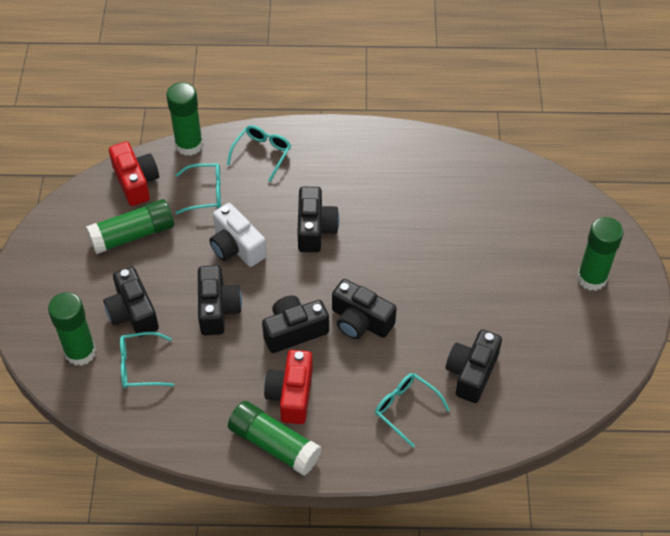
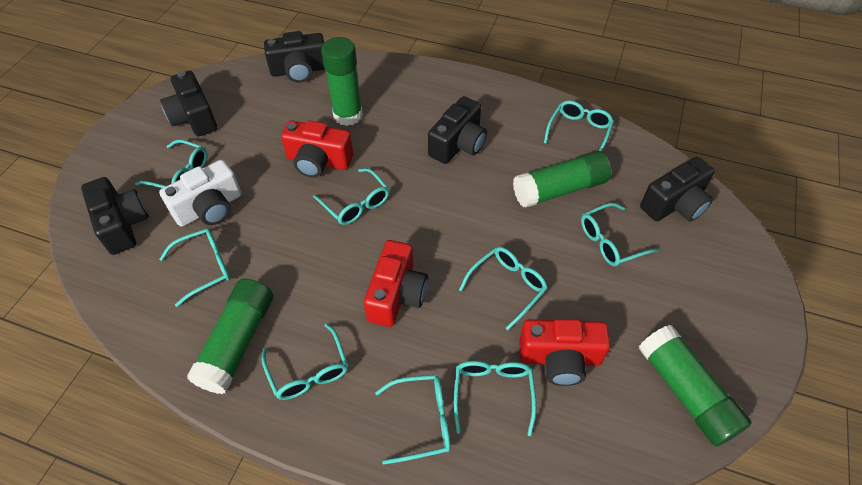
black camera: 6 -> 5
green glue stick: 5 -> 4
red camera: 2 -> 3
turquoise glasses: 4 -> 9

